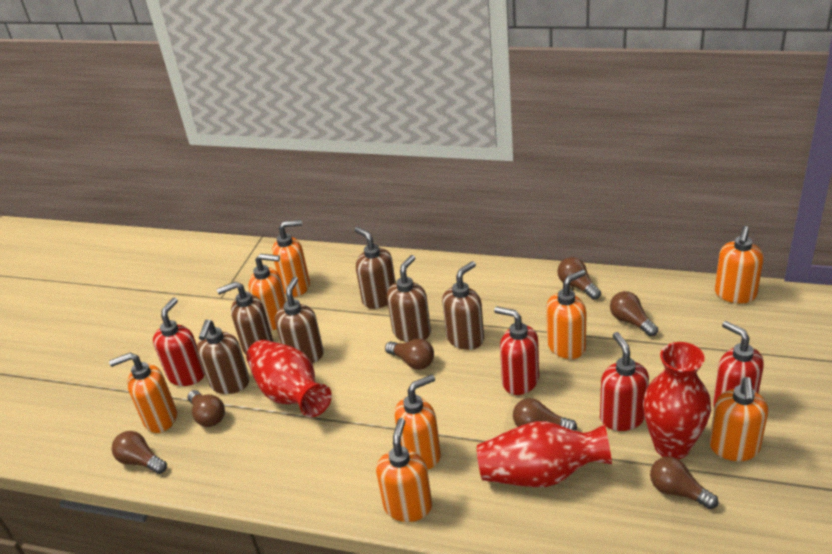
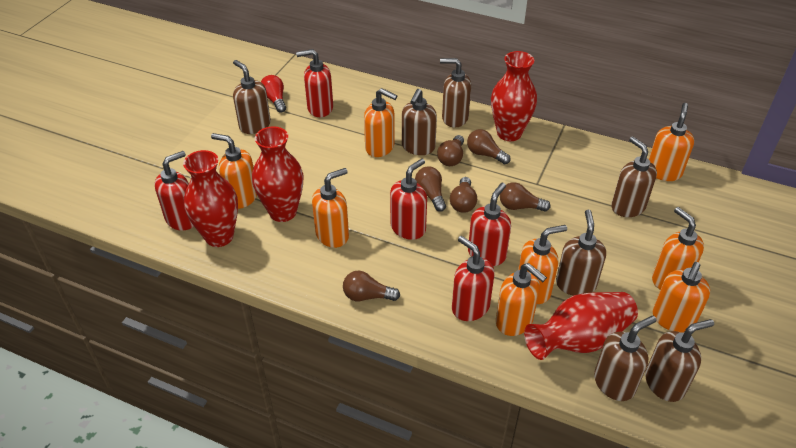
brown light bulb: 7 -> 6
brown soap dispenser: 6 -> 7
red light bulb: 0 -> 1
red soap dispenser: 4 -> 5
red vase: 3 -> 4

